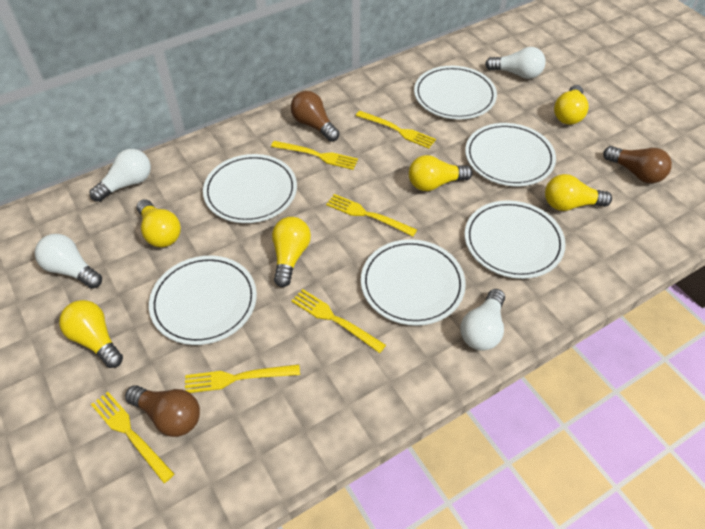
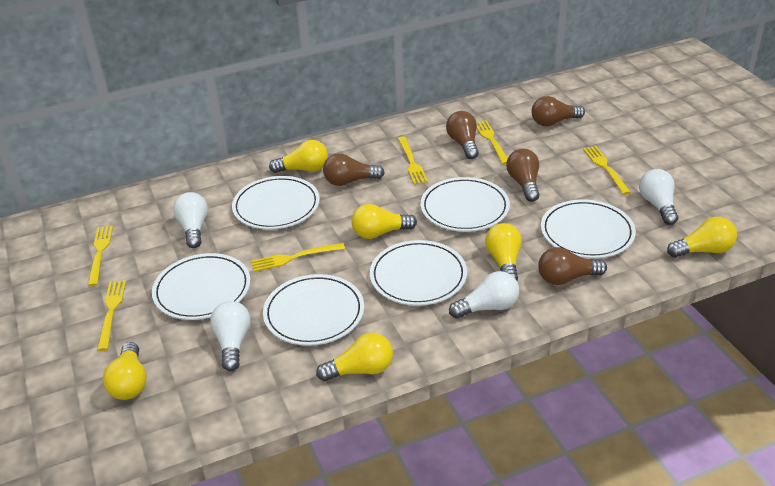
brown light bulb: 3 -> 5

